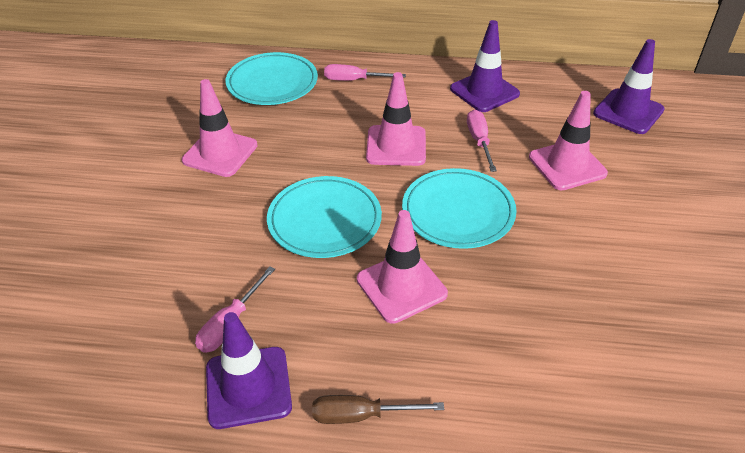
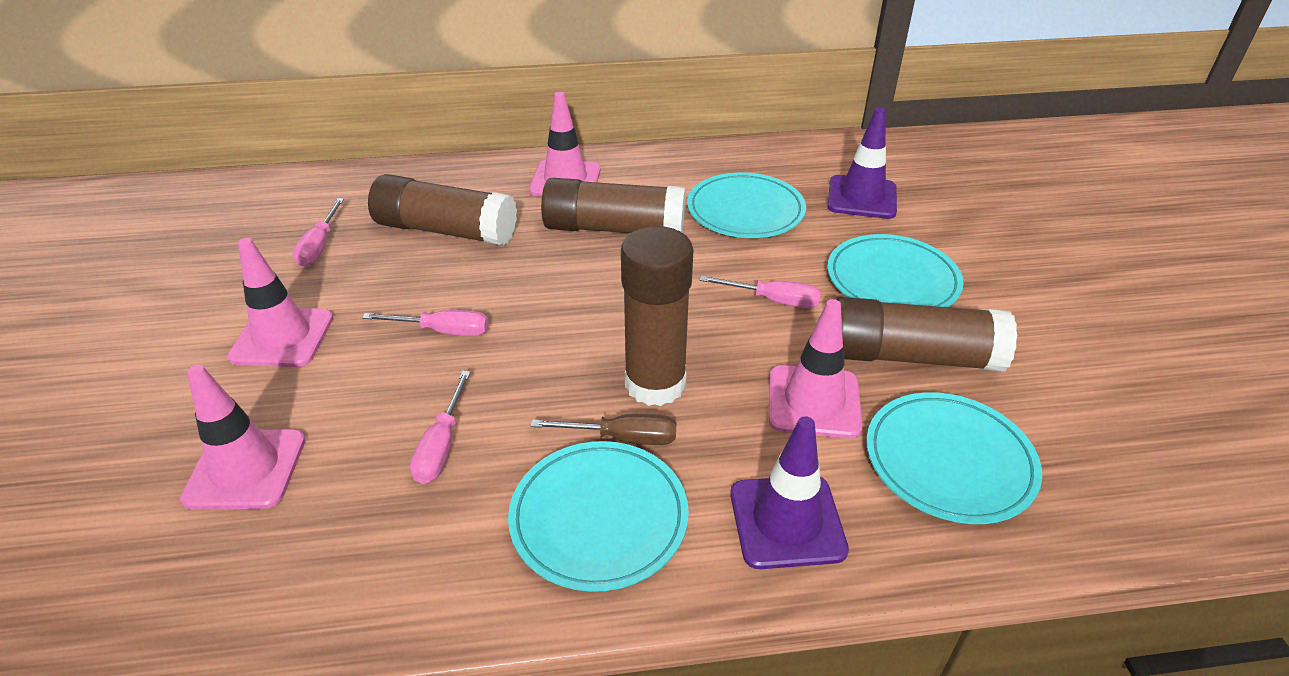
brown glue stick: 0 -> 4
pink screwdriver: 3 -> 4
purple traffic cone: 3 -> 2
turquoise plate: 3 -> 4

